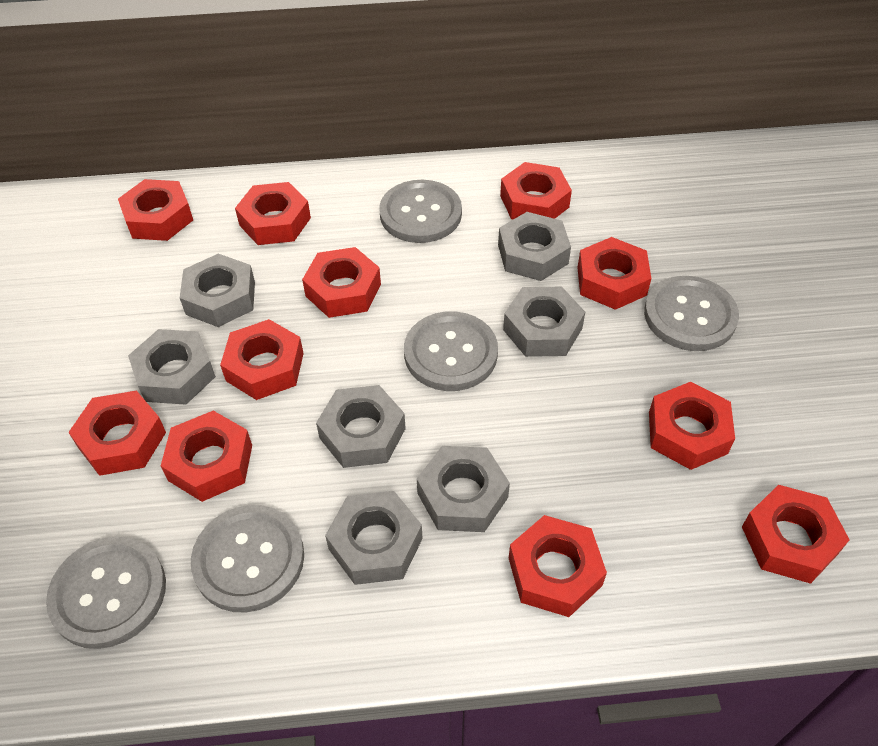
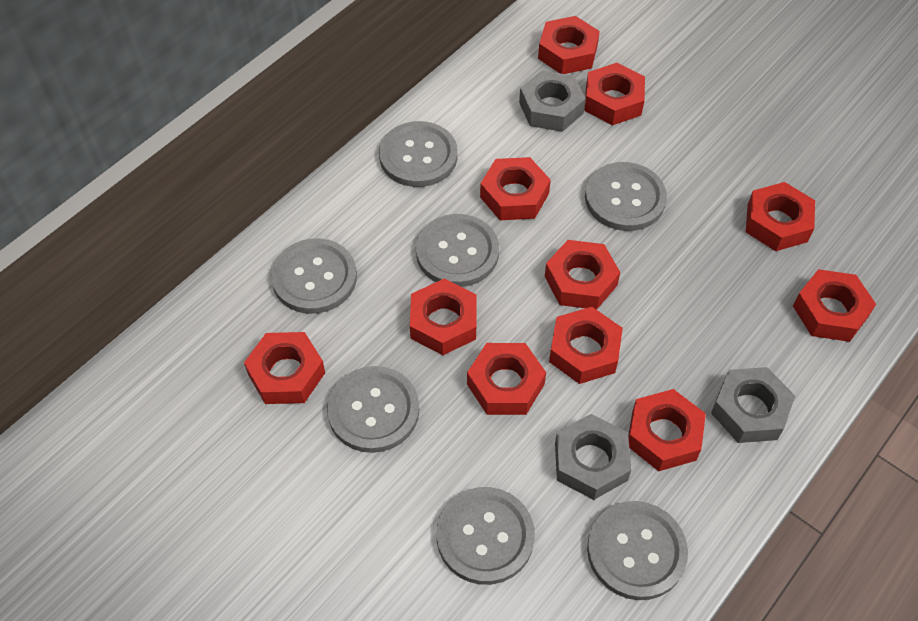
grey button: 5 -> 7
grey nut: 7 -> 3

